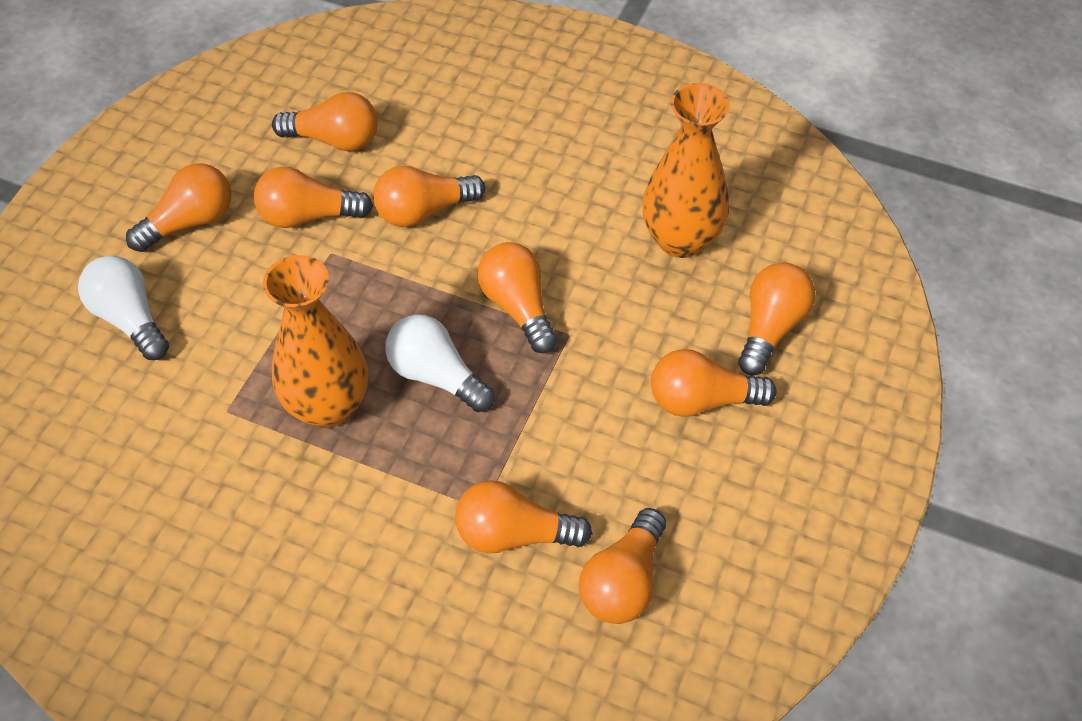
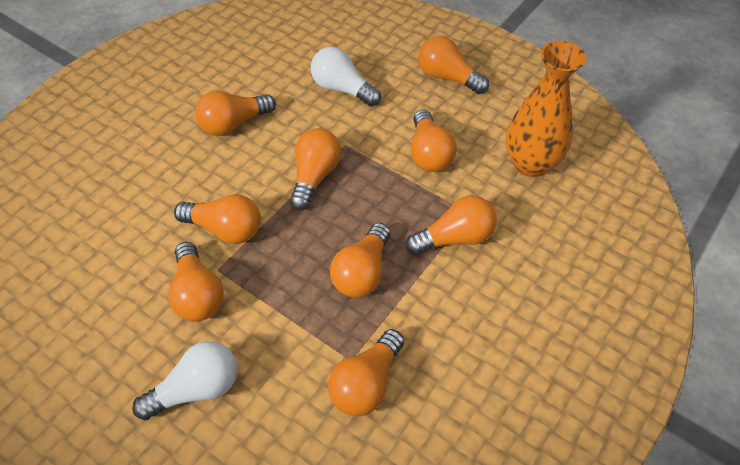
orange vase: 2 -> 1

